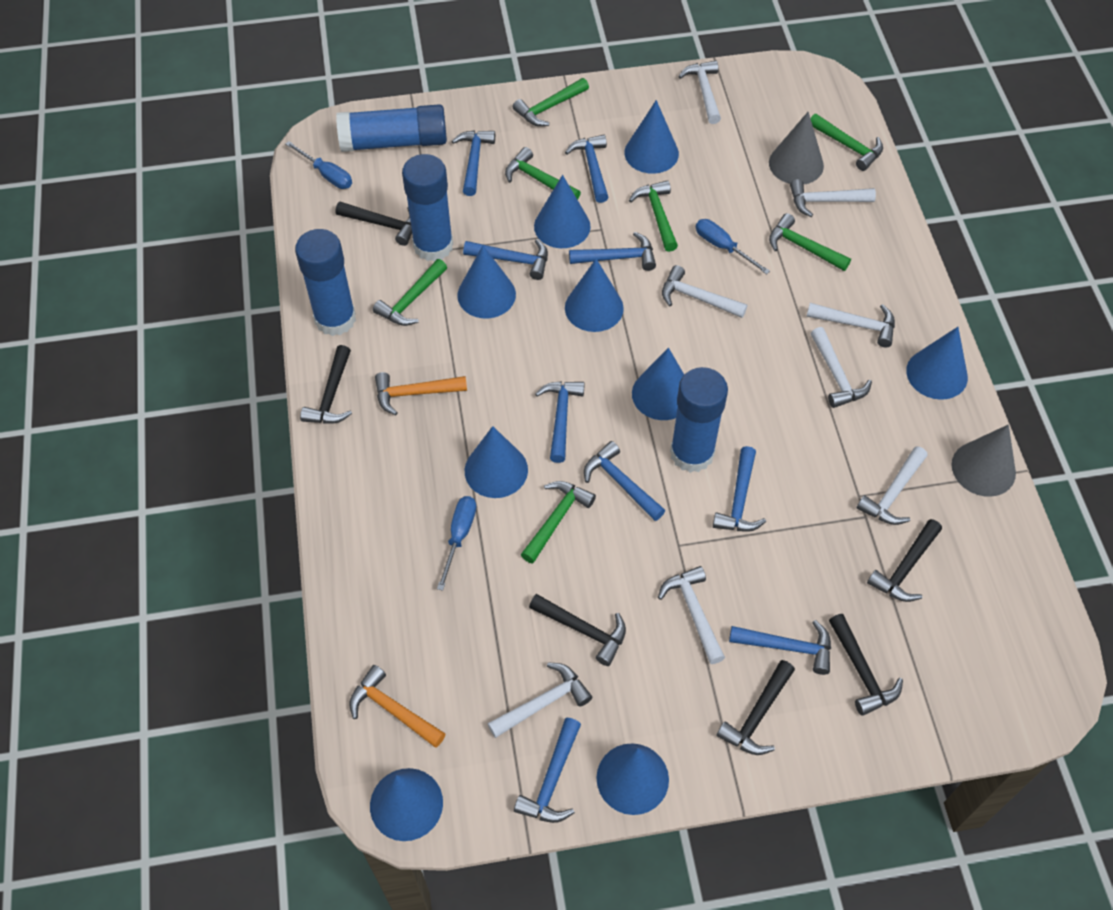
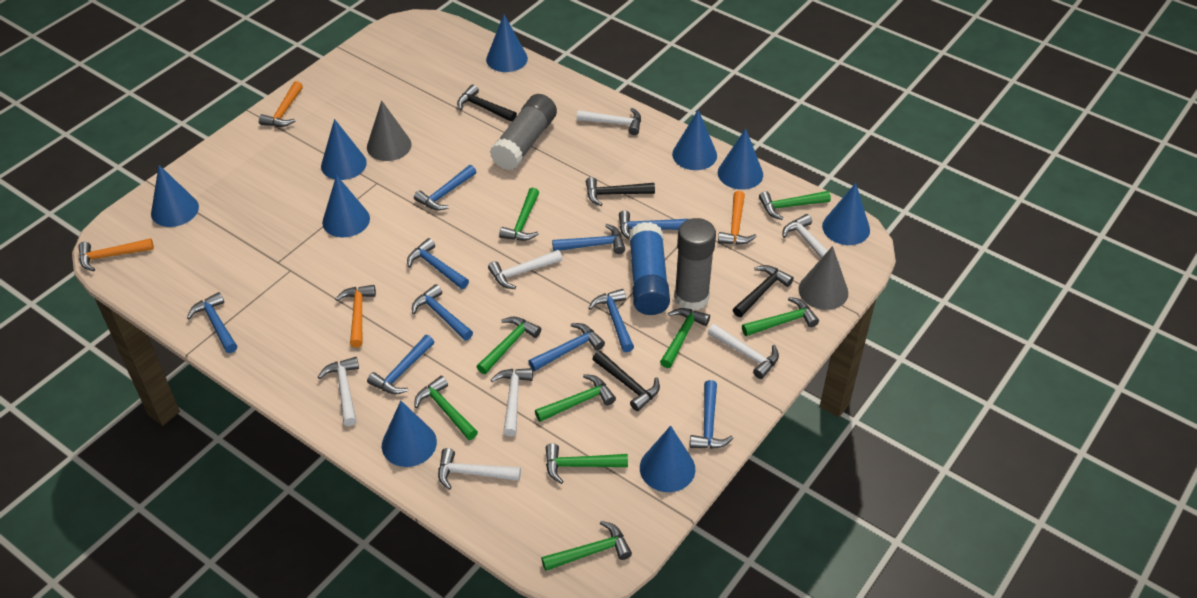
black hammer: 6 -> 4
blue glue stick: 4 -> 1
blue hammer: 9 -> 10
blue screwdriver: 3 -> 0
green hammer: 7 -> 9
grey glue stick: 0 -> 2
orange hammer: 2 -> 4
white hammer: 8 -> 7

